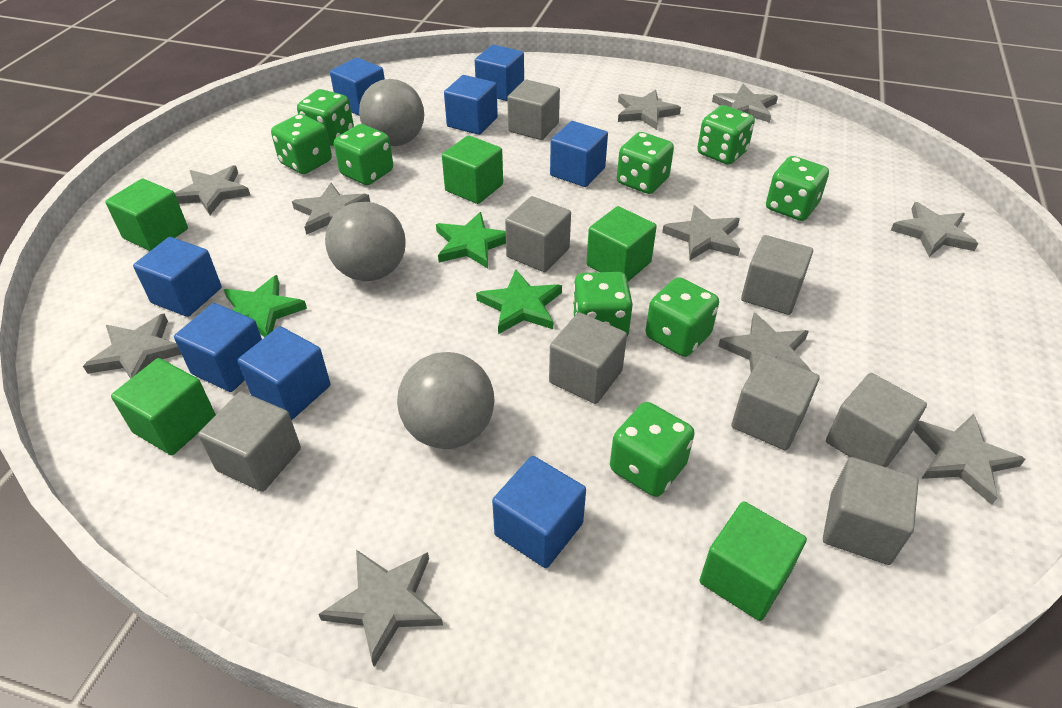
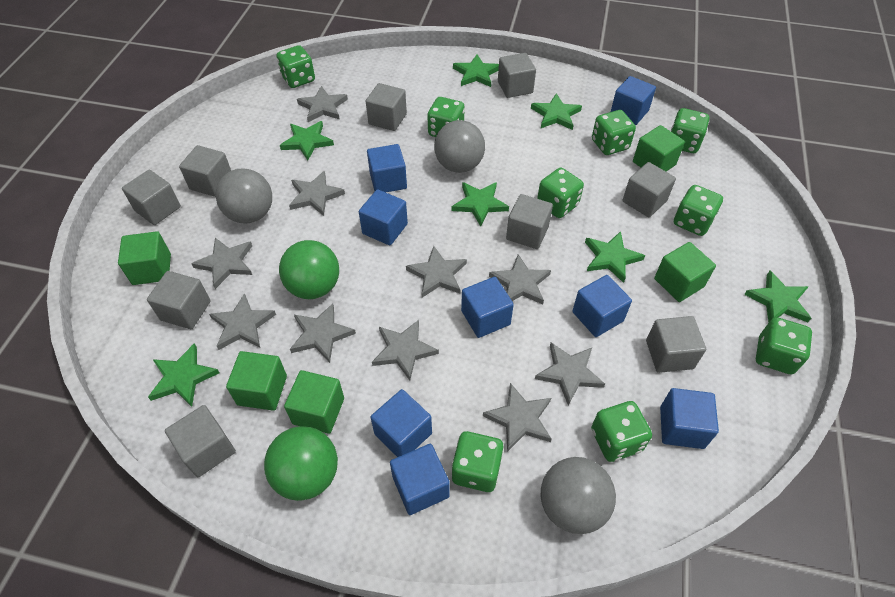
green ball: 0 -> 2
green star: 3 -> 7
grey cube: 8 -> 9

